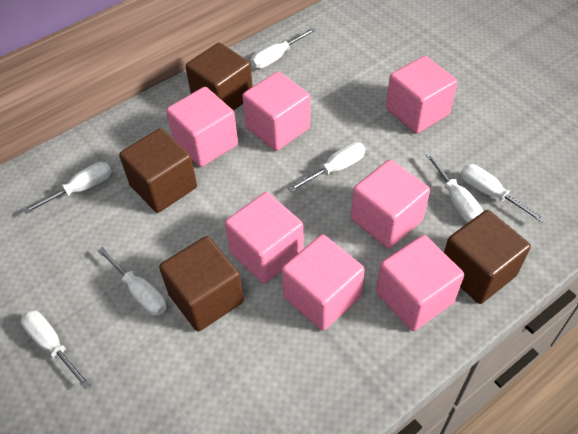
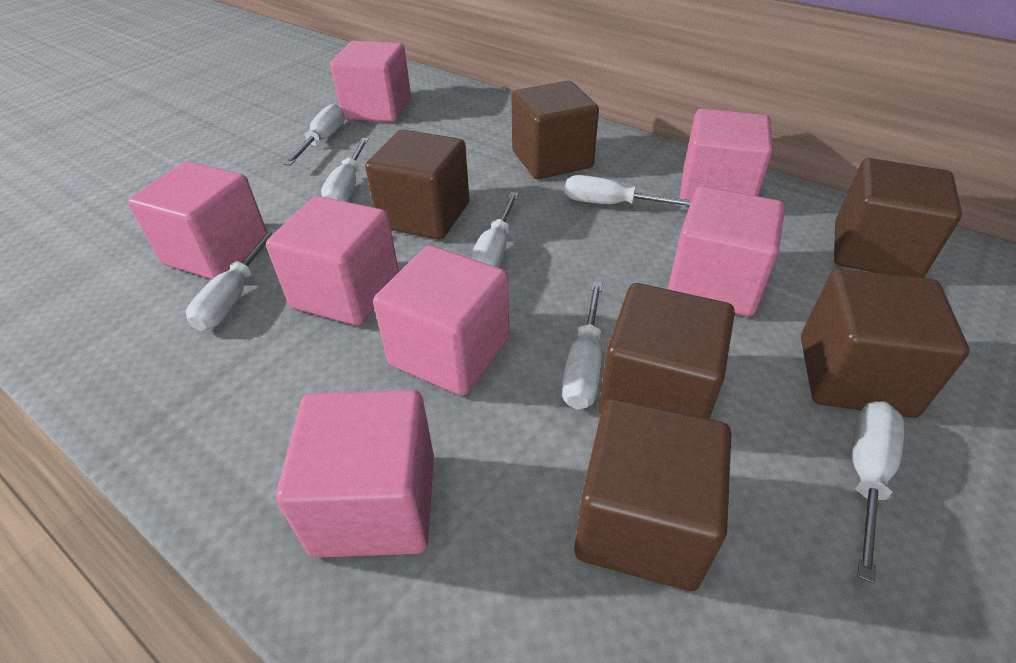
brown cube: 4 -> 6

